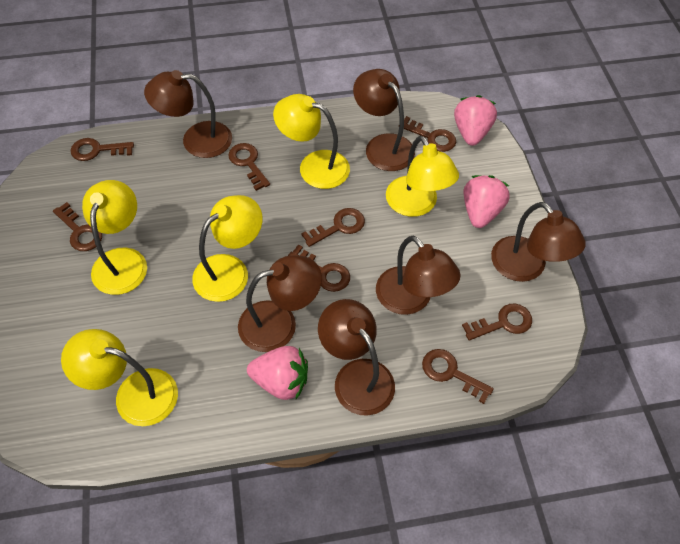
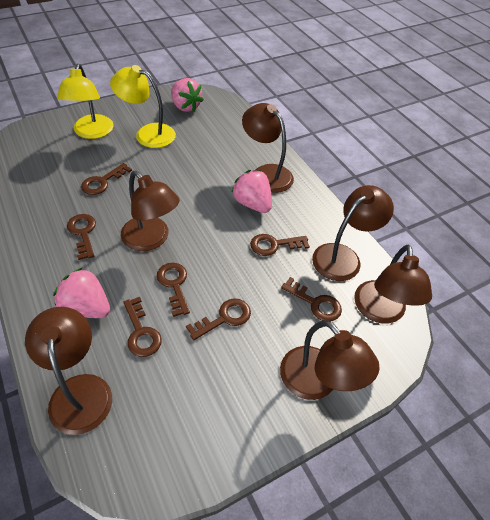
brown key: 8 -> 7
yellow lamp: 5 -> 2

